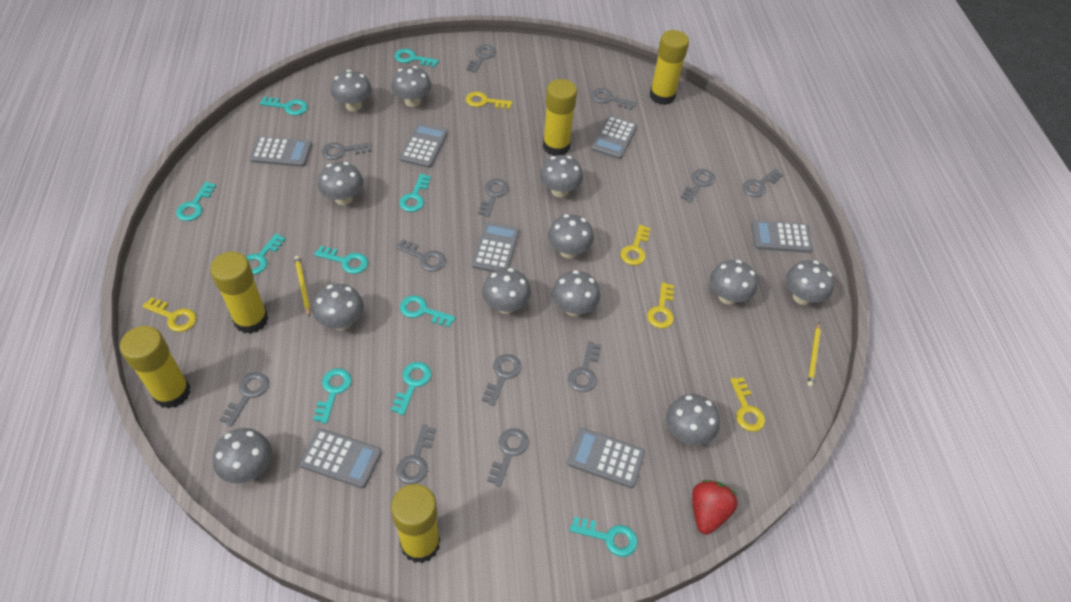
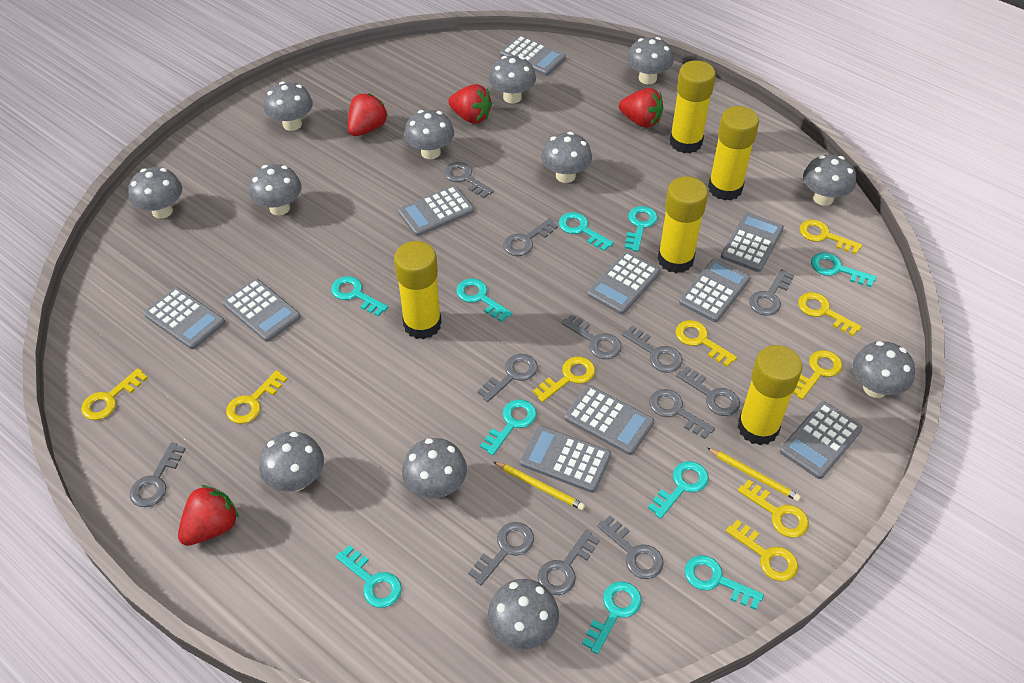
grey calculator: 7 -> 10
red strawberry: 1 -> 4
yellow key: 5 -> 9

